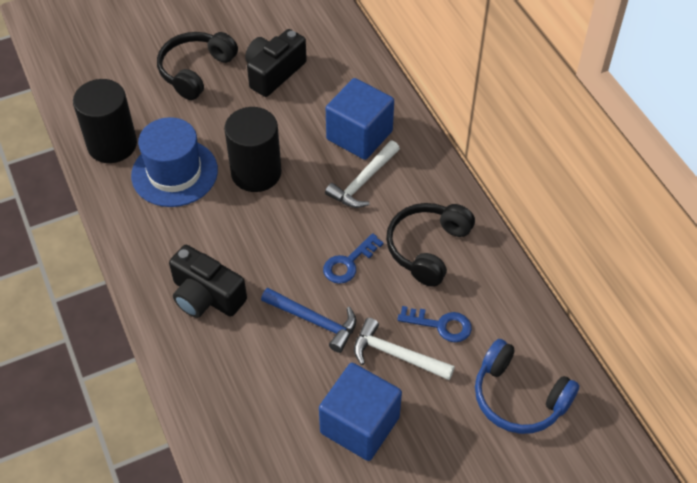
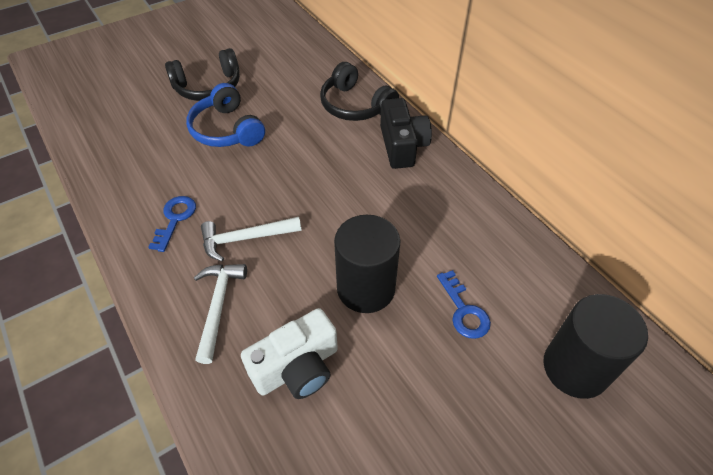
black camera: 2 -> 1
blue cube: 2 -> 0
blue hammer: 1 -> 0
blue hat: 1 -> 0
white camera: 0 -> 1

